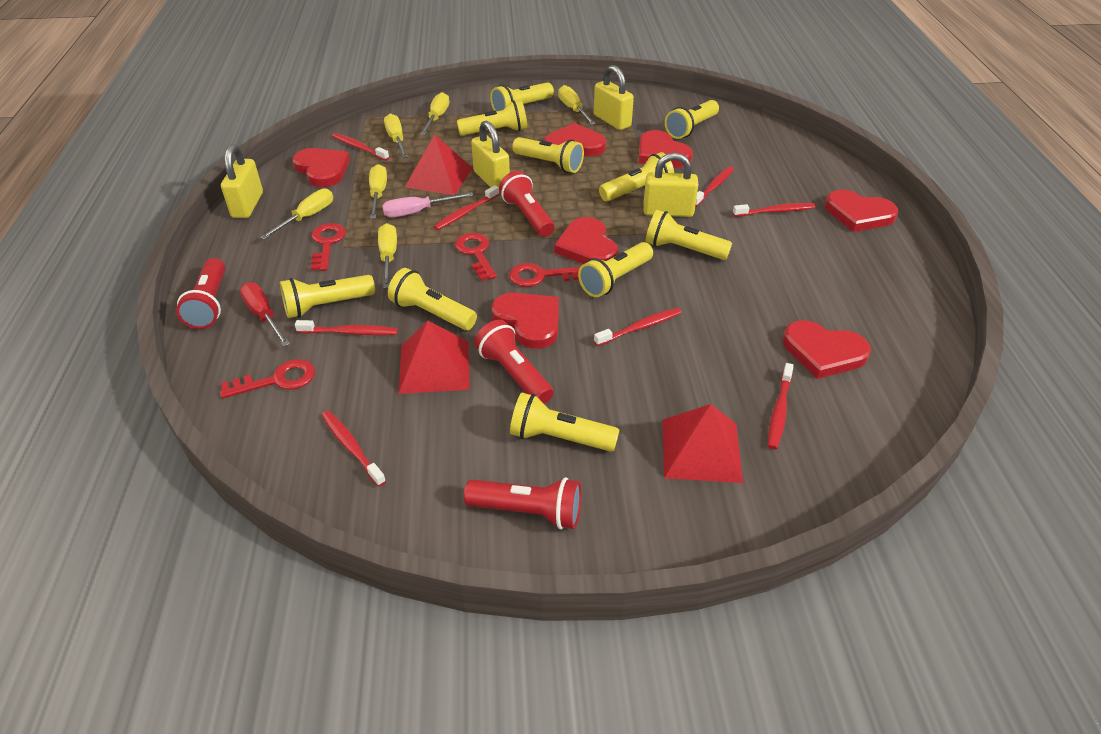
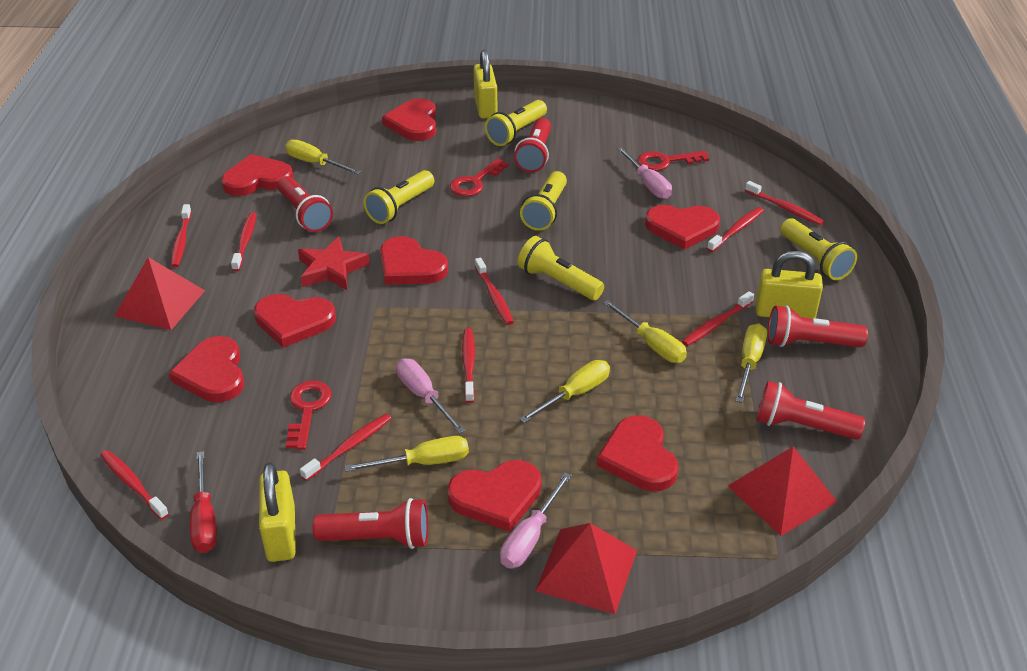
pink screwdriver: 1 -> 3
red flashlight: 4 -> 5
red heart: 7 -> 8
red key: 4 -> 3
red star: 0 -> 1
red toothbrush: 8 -> 9
yellow flashlight: 10 -> 5
yellow padlock: 4 -> 3
yellow screwdriver: 6 -> 5

